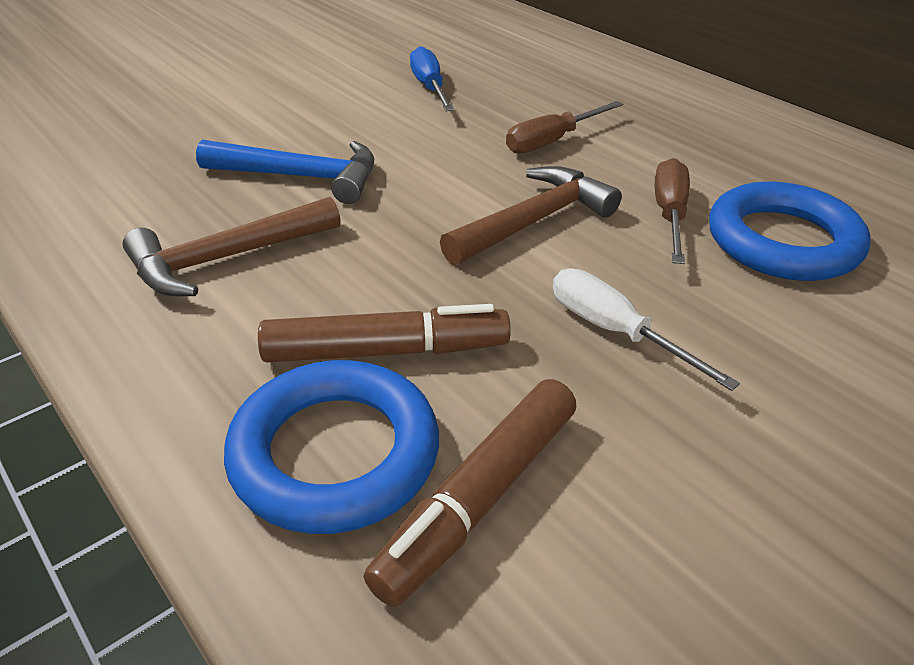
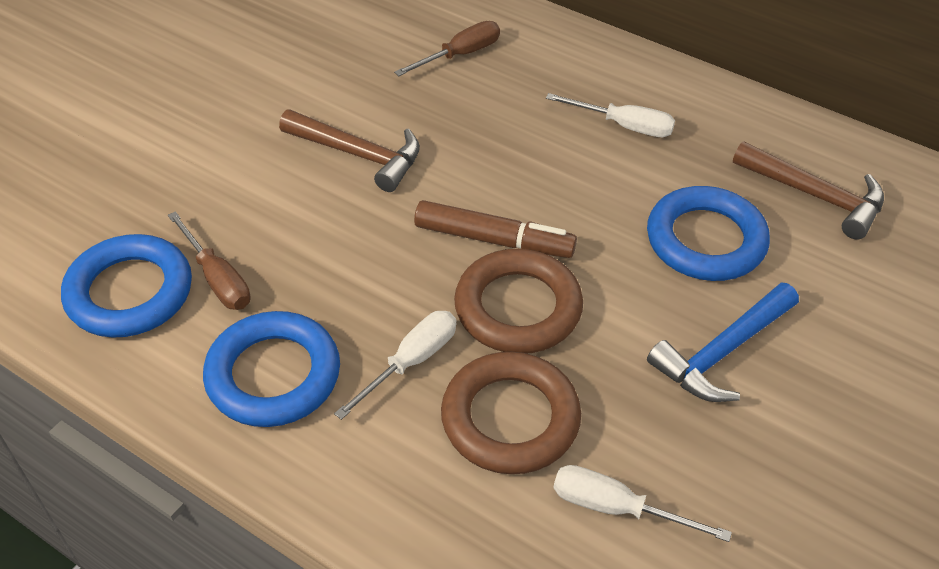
blue ring: 2 -> 3
blue screwdriver: 1 -> 0
brown marker: 2 -> 1
brown ring: 0 -> 2
white screwdriver: 1 -> 3

